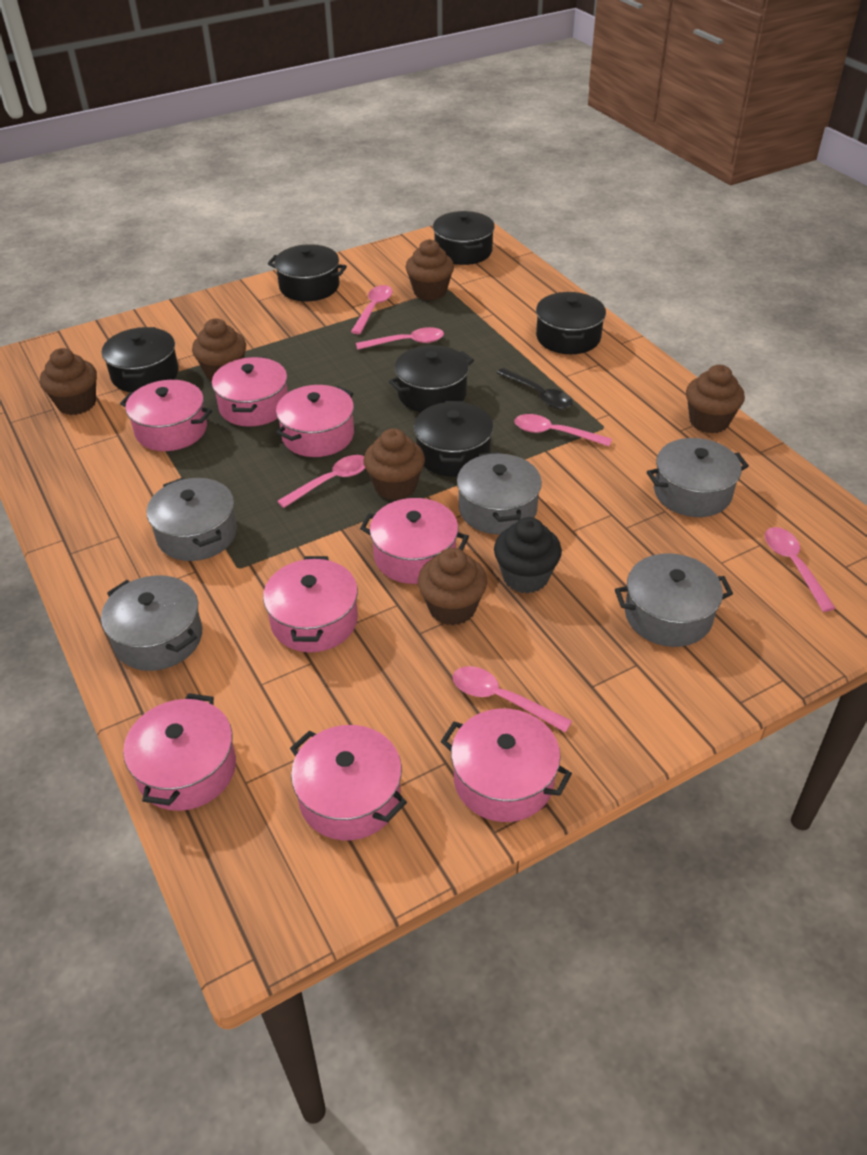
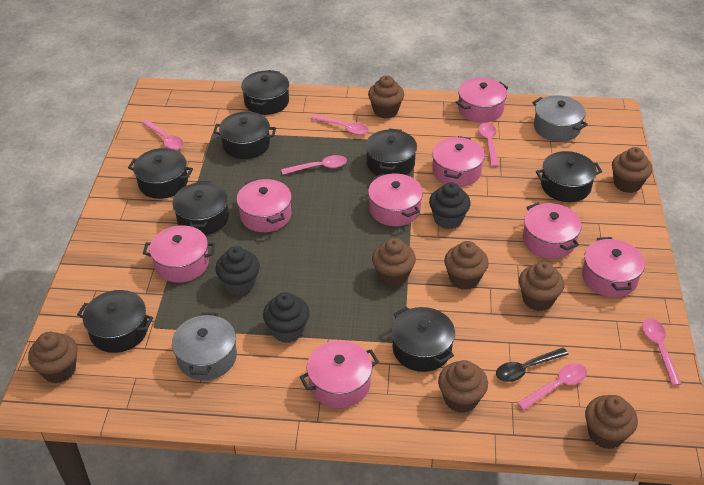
black cupcake: 1 -> 3
black pot: 6 -> 8
brown cupcake: 6 -> 8
grey pot: 5 -> 2

